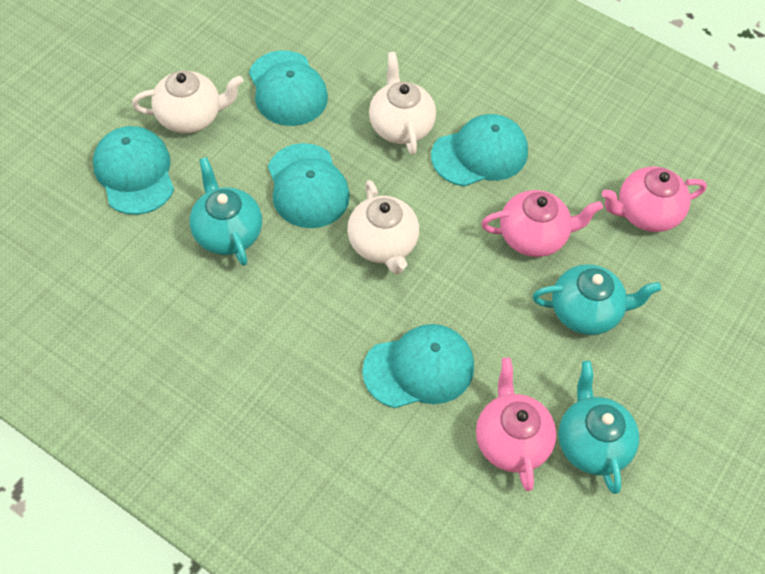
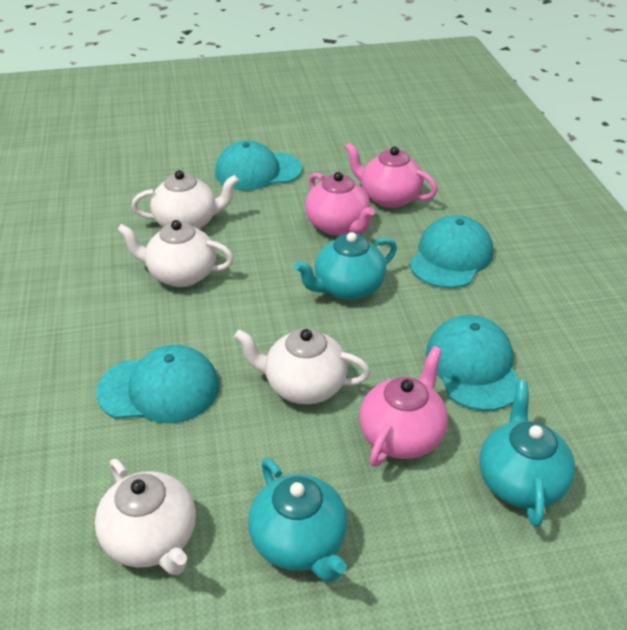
turquoise cap: 5 -> 4
white teapot: 3 -> 4

